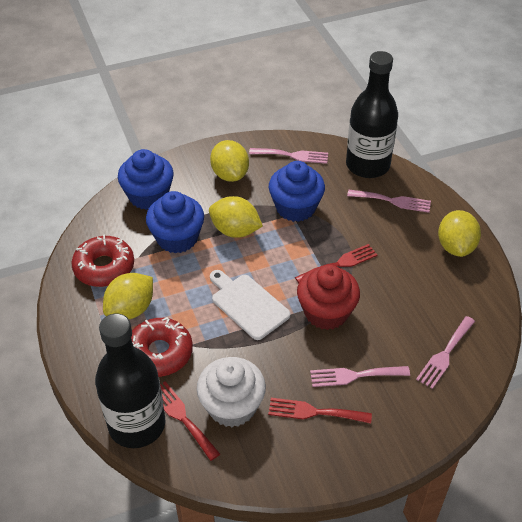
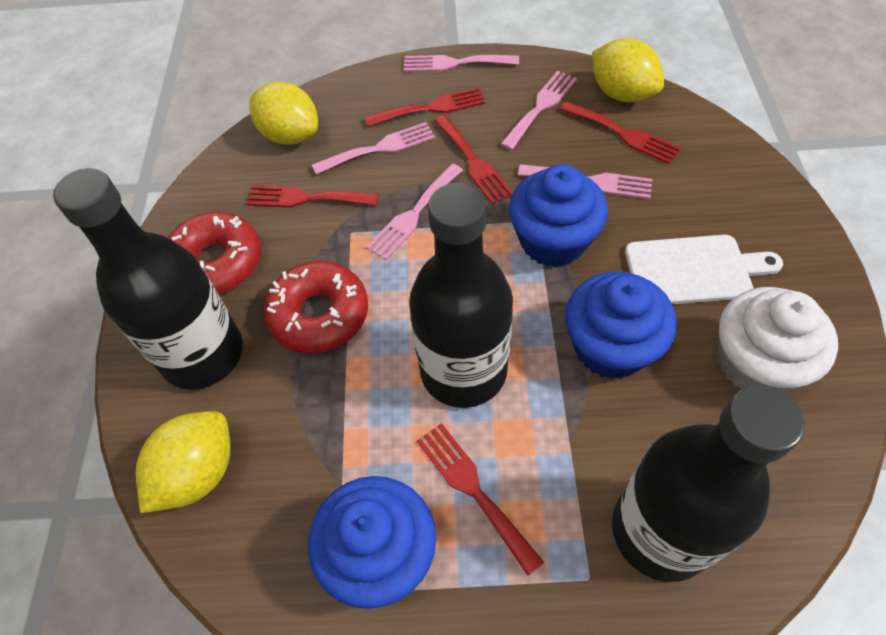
black bottle: 2 -> 3
pink fork: 4 -> 5
red cupcake: 1 -> 0
red fork: 3 -> 5
yellow lemon: 4 -> 3

